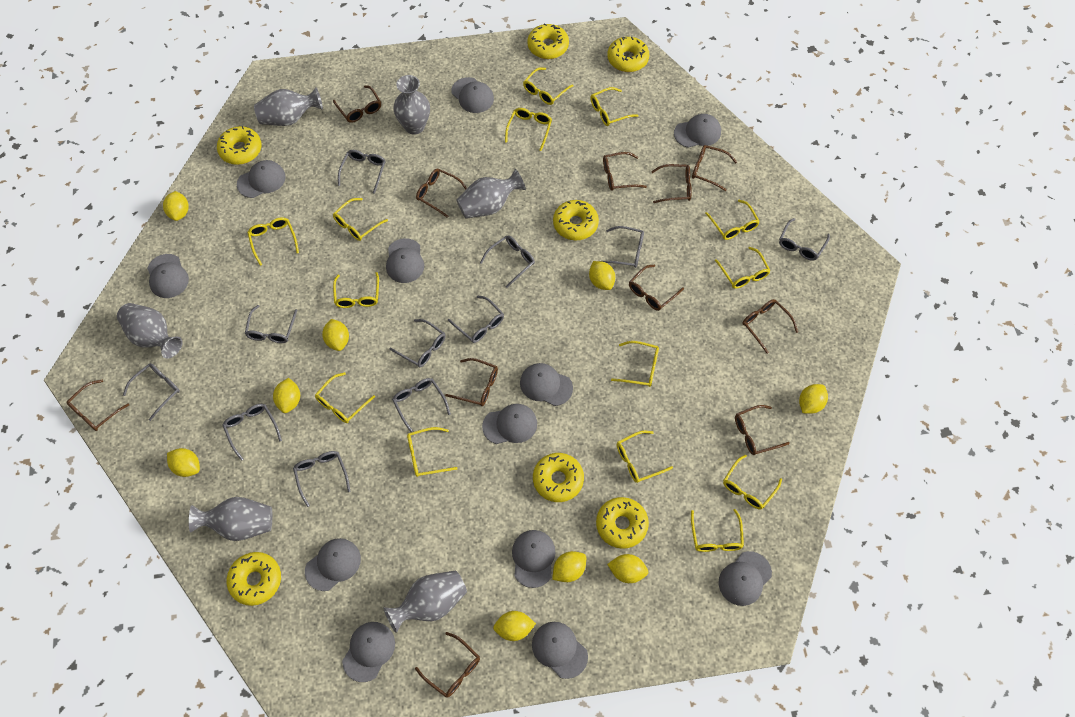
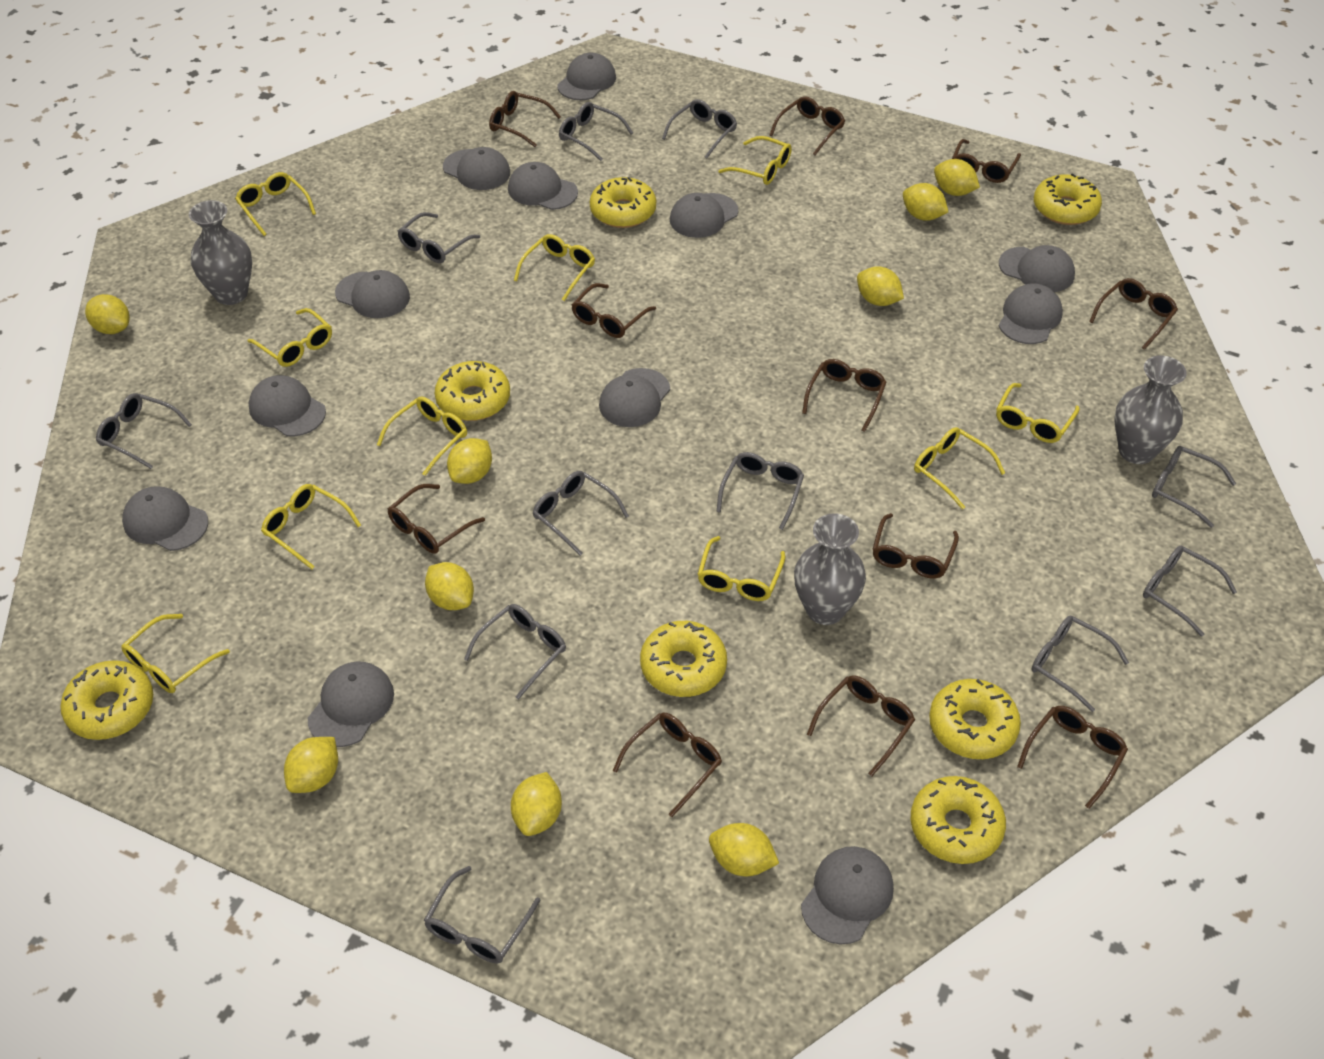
grey vase: 6 -> 3
yellow glasses: 14 -> 10

